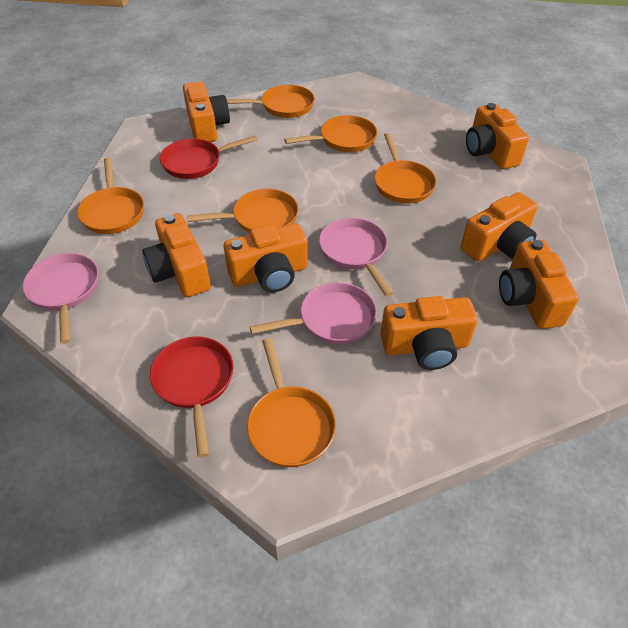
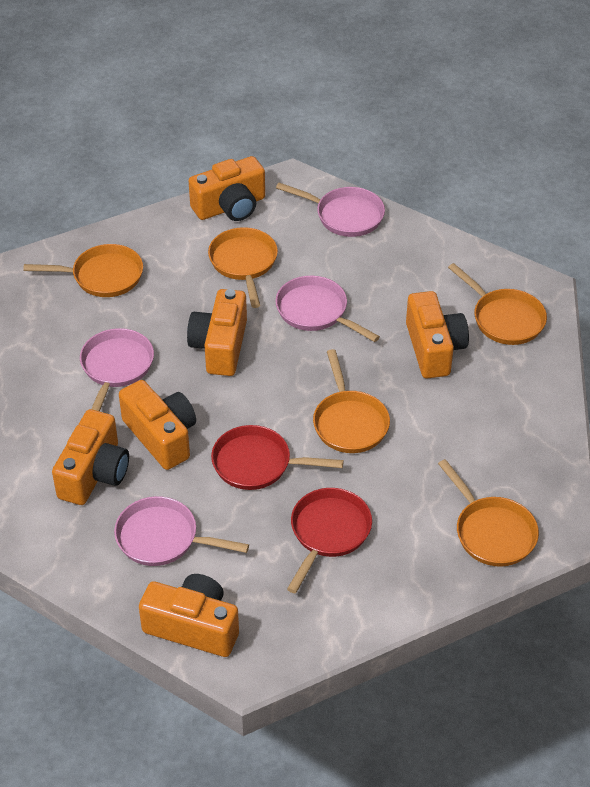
orange camera: 7 -> 6
orange pan: 6 -> 5
pink pan: 3 -> 4

